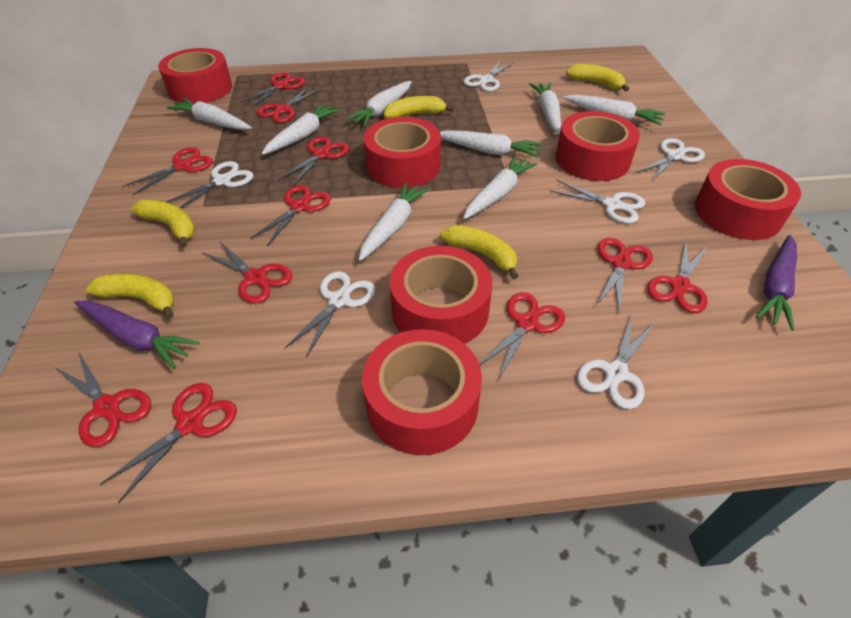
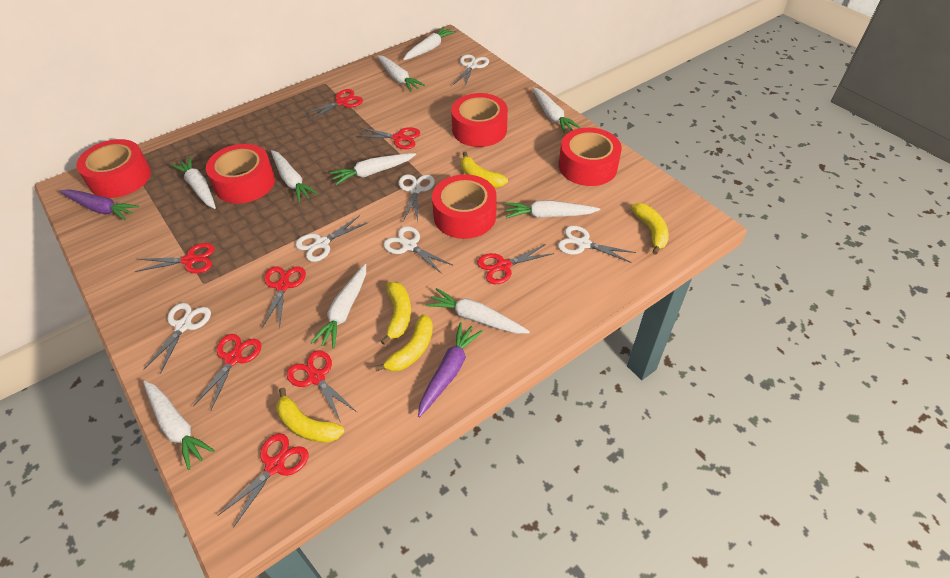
red scissors: 11 -> 8
red tape: 6 -> 5
white carrot: 8 -> 10

